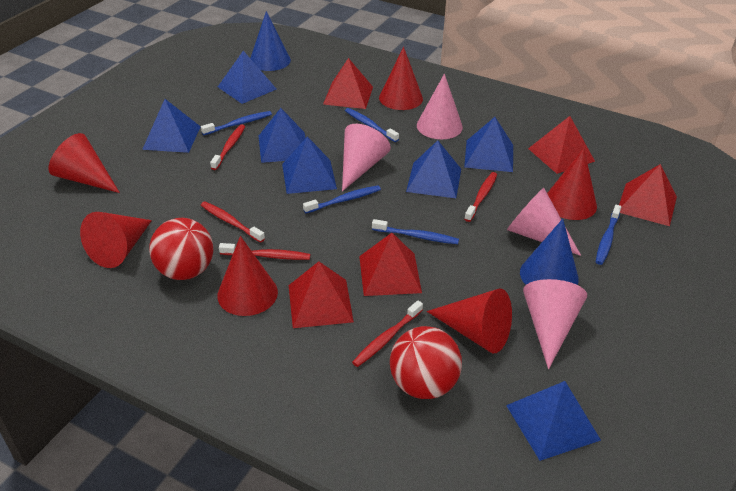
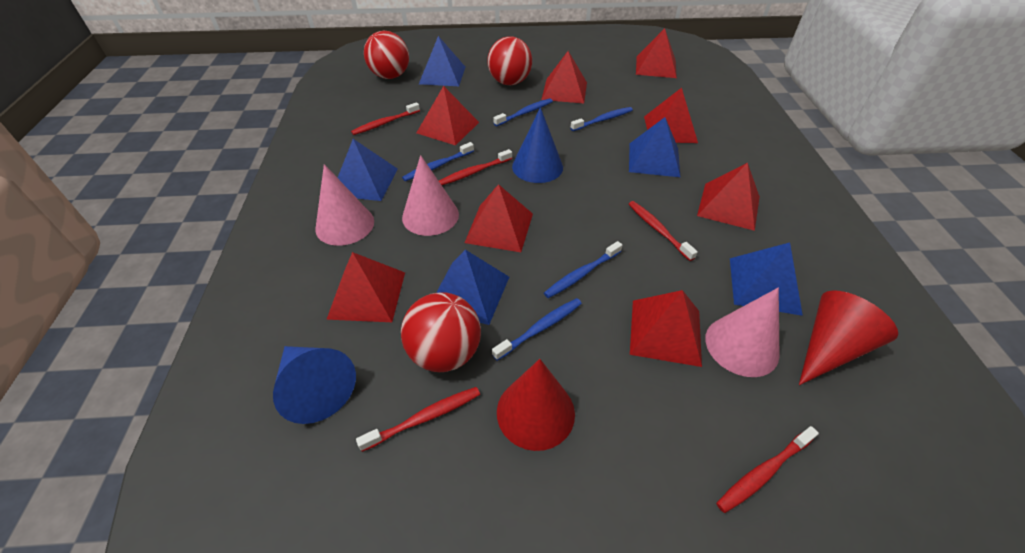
blue pyramid: 7 -> 5
pink cone: 4 -> 3
red ball: 2 -> 3
red cone: 6 -> 2
red pyramid: 5 -> 8

